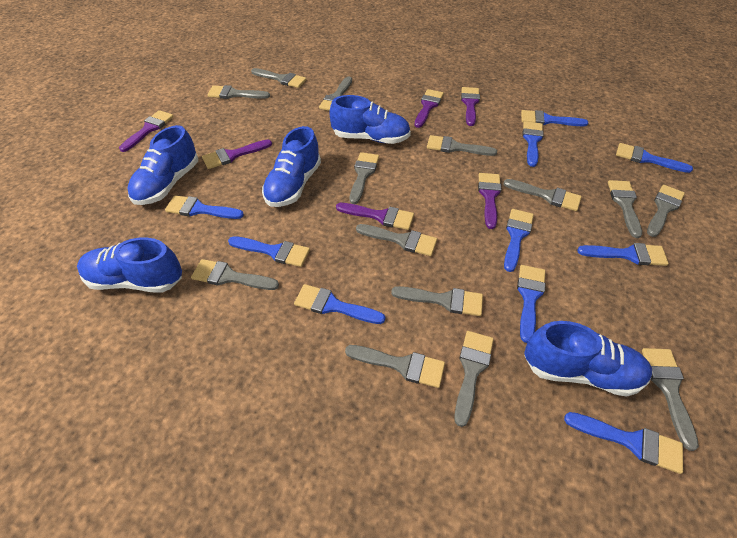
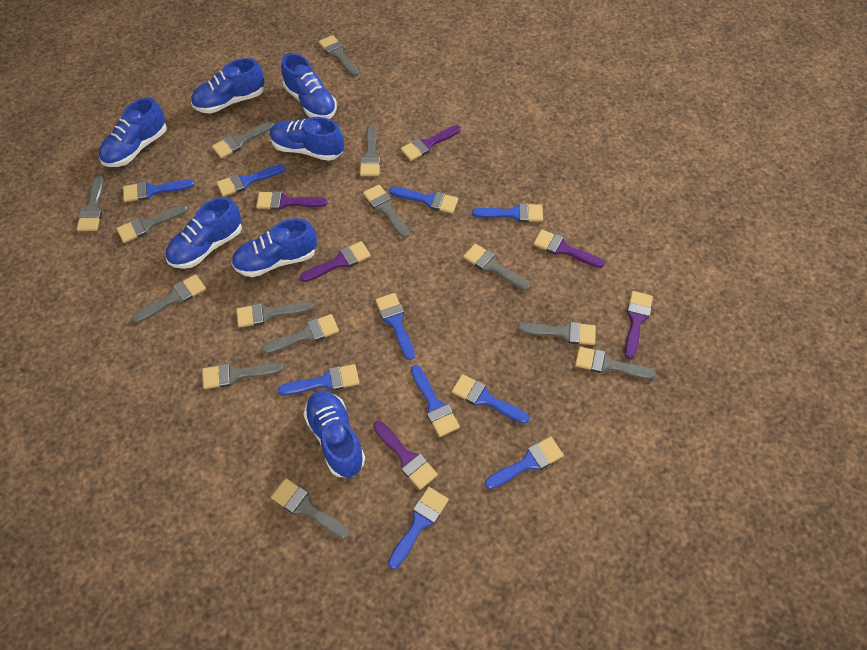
blue shoe: 5 -> 7

